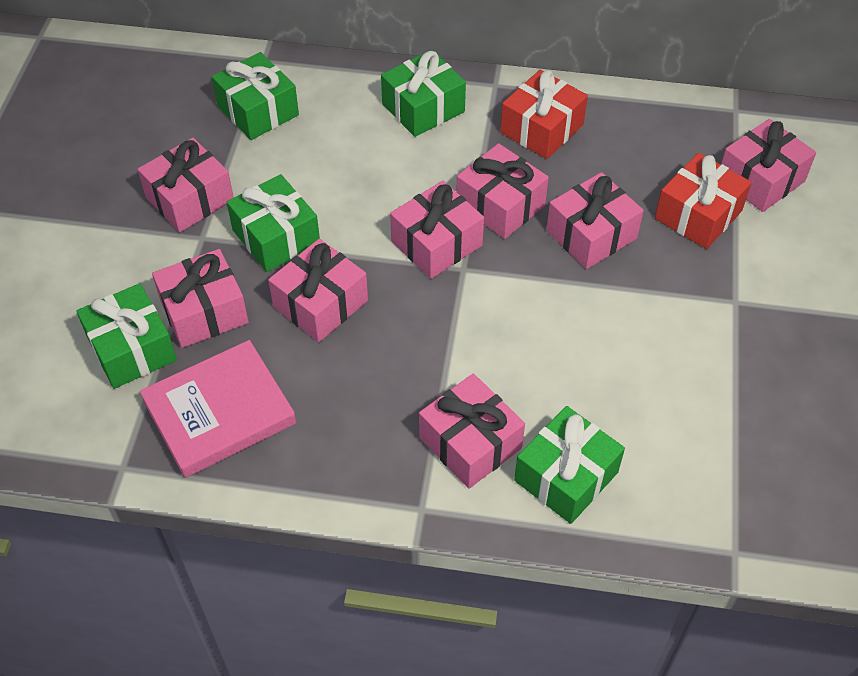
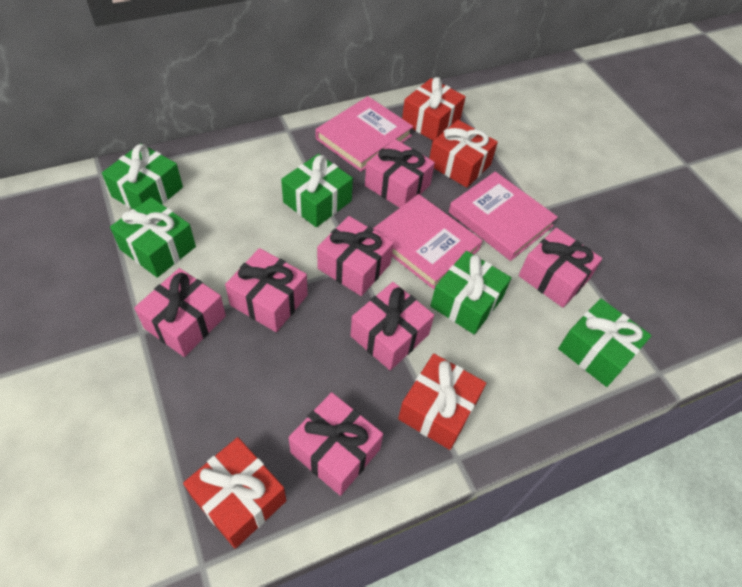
pink book: 1 -> 3
pink gift: 8 -> 7
red gift: 2 -> 4

